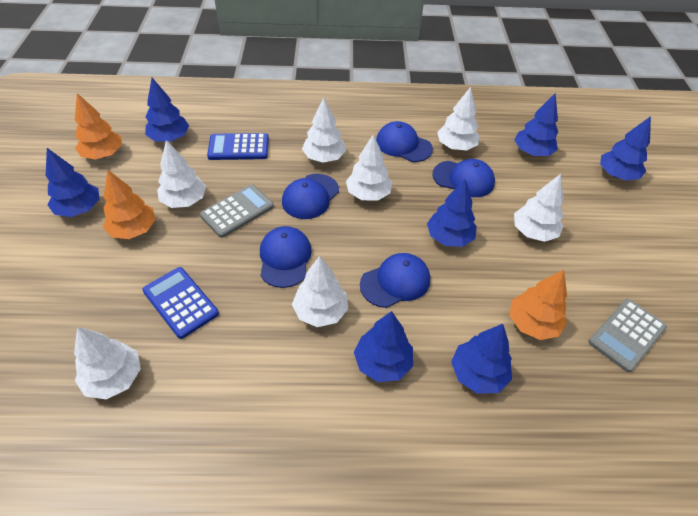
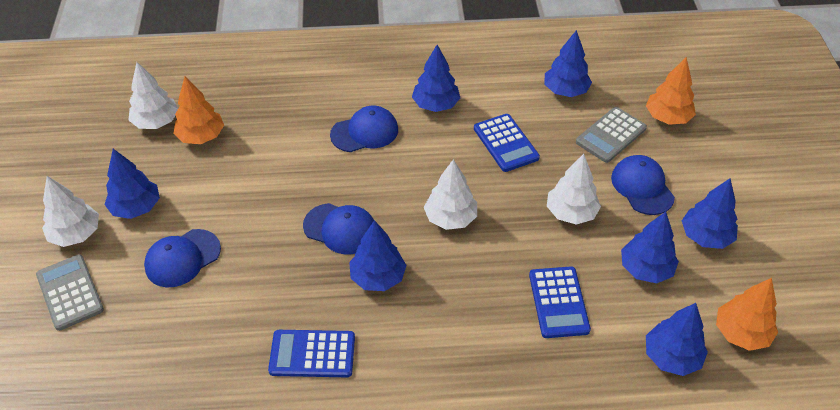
blue calculator: 2 -> 3
blue cap: 5 -> 4
white tree: 7 -> 4

